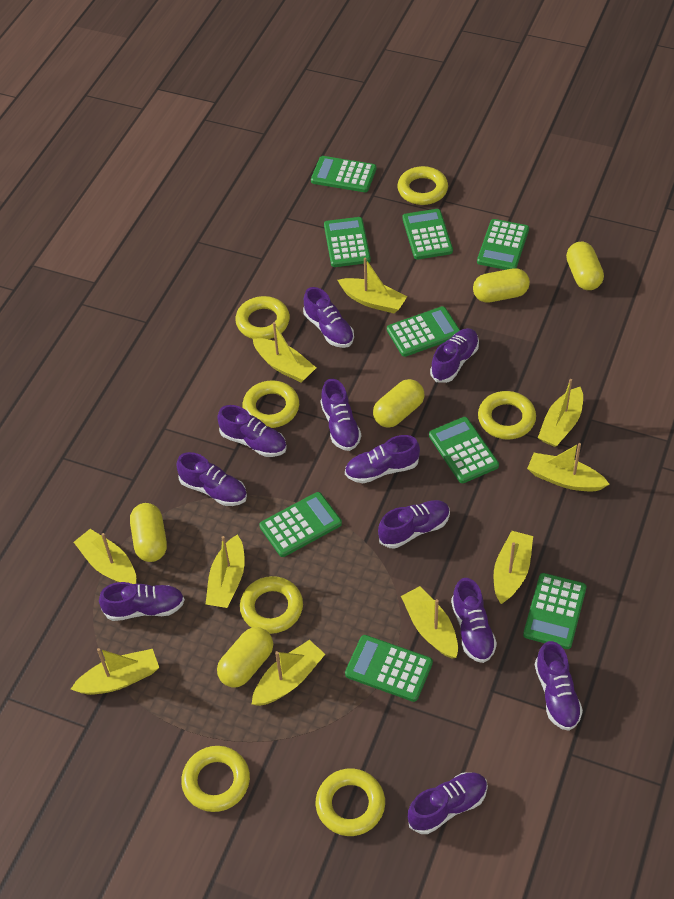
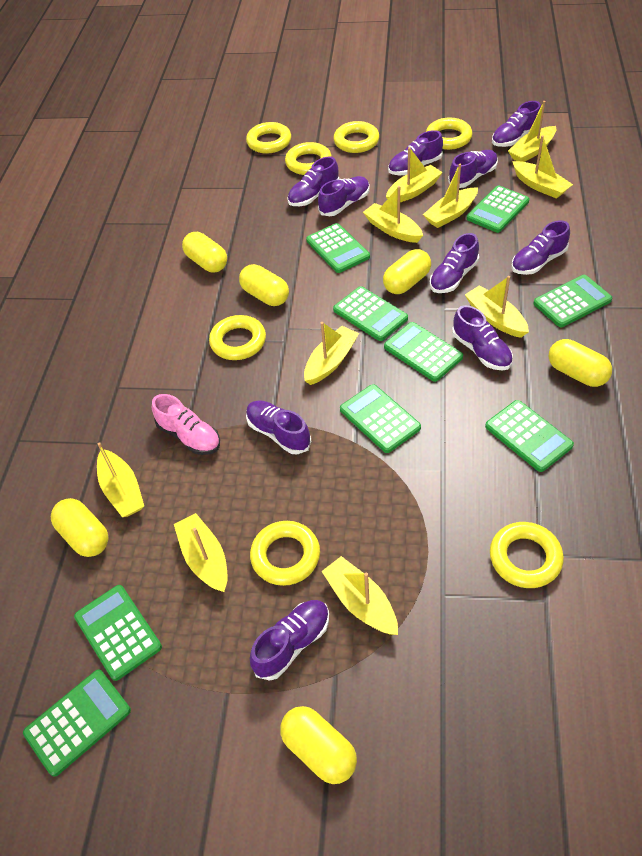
pink shoe: 0 -> 1
purple shoe: 11 -> 10
yellow capsule: 5 -> 6

